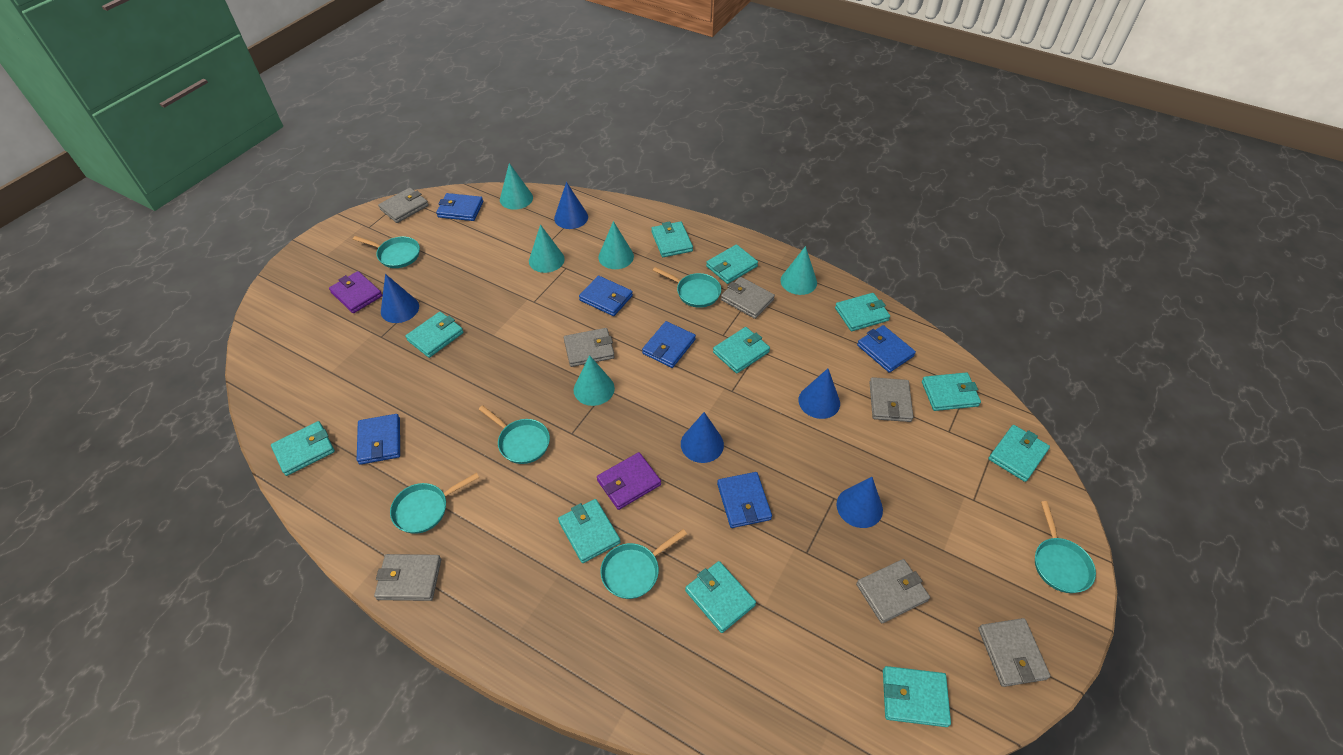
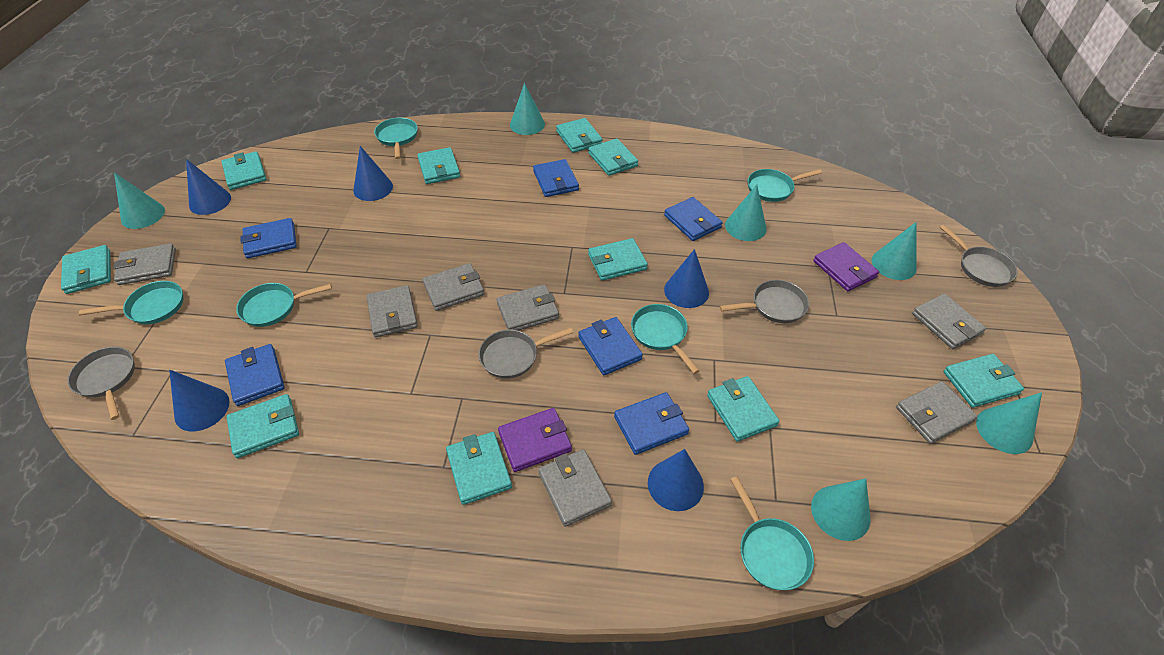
grey pan: 0 -> 4
turquoise cone: 5 -> 6
turquoise wallet: 11 -> 10

